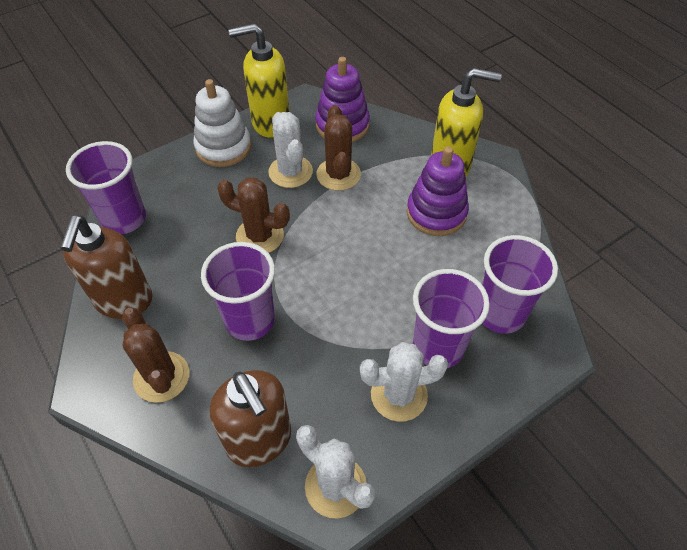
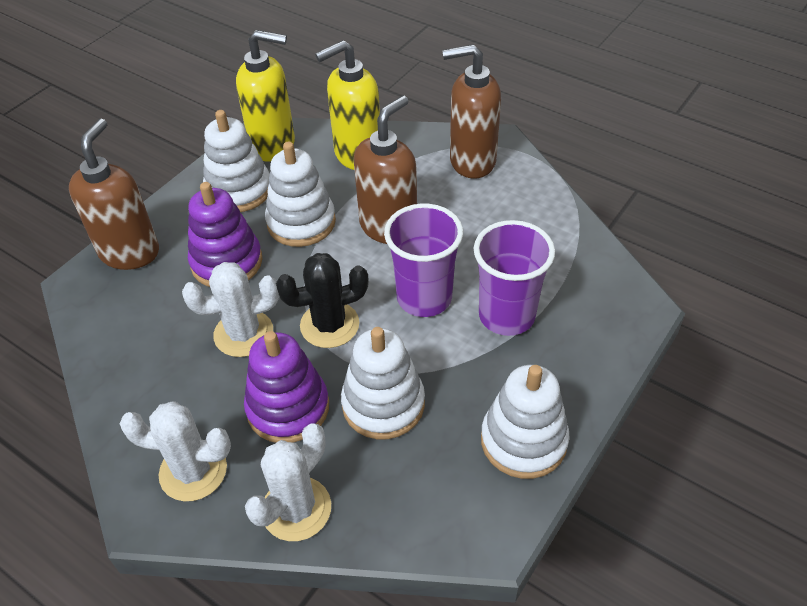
black cactus: 0 -> 1
brown cactus: 3 -> 0
brown soap dispenser: 2 -> 3
purple cup: 4 -> 2
white stacking toy: 1 -> 4

